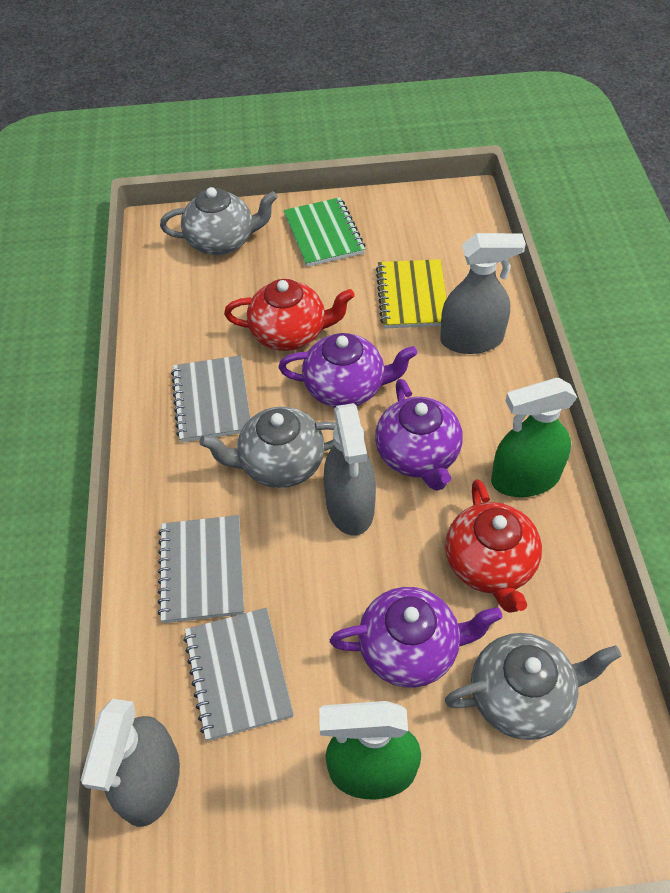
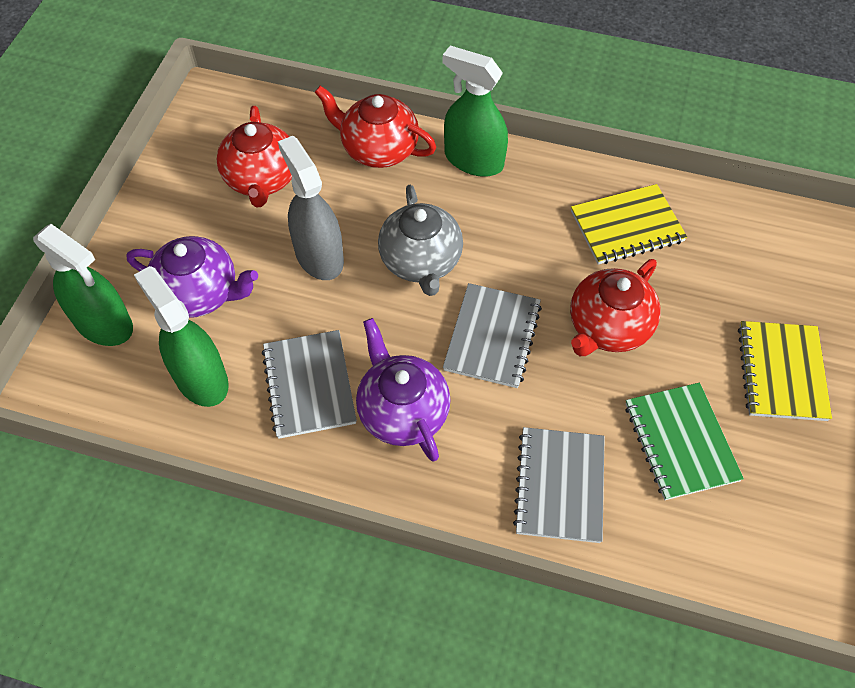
green spray bottle: 2 -> 3
grey spray bottle: 3 -> 1
grey teapot: 3 -> 1
purple teapot: 3 -> 2
red teapot: 2 -> 3
yellow notebook: 1 -> 2

